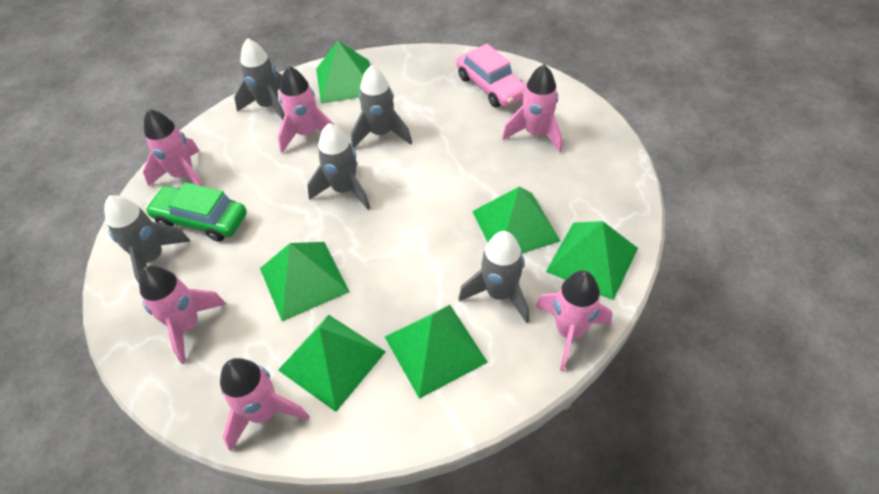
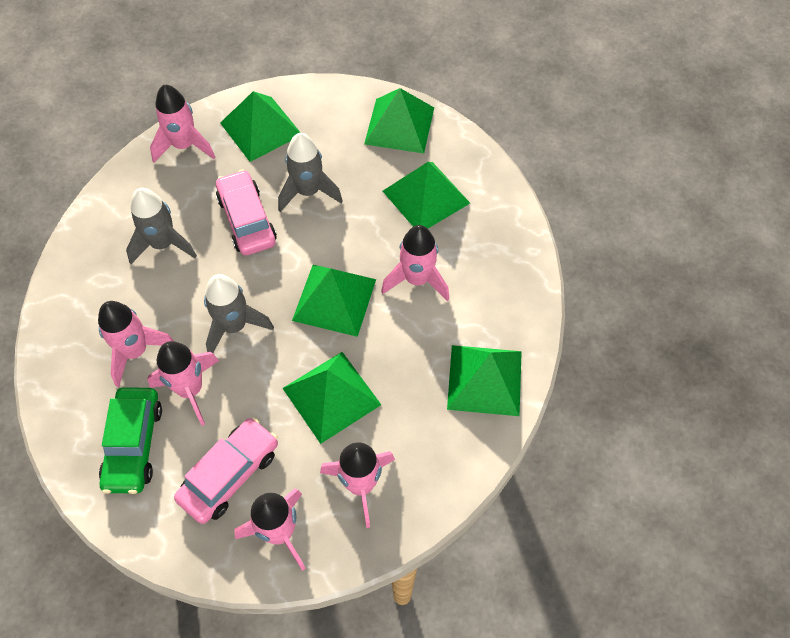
grey rocket: 5 -> 3
pink car: 1 -> 2

